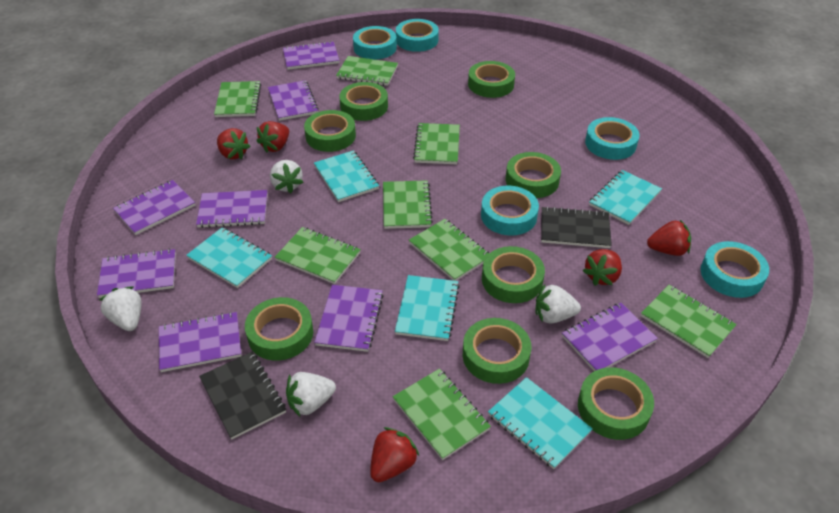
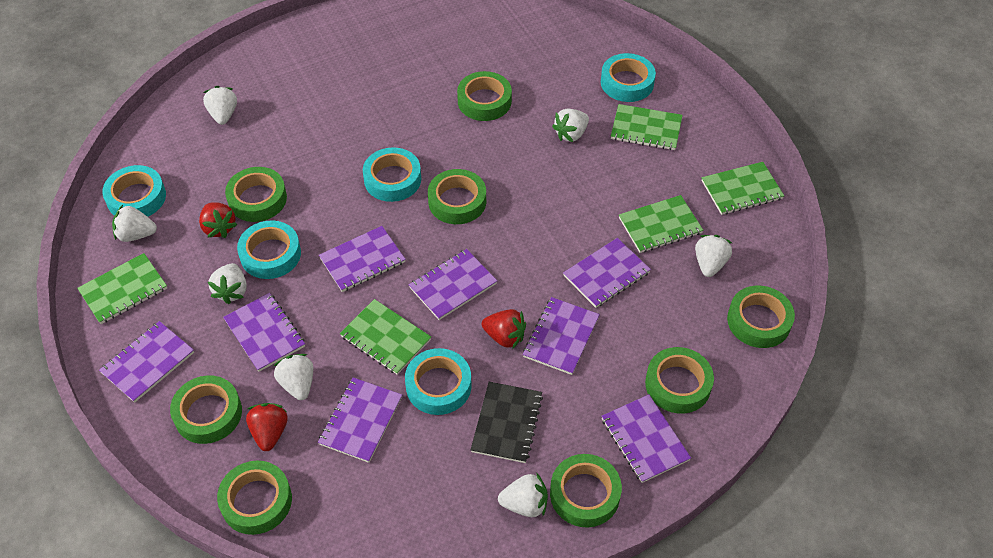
black notebook: 2 -> 1
green notebook: 8 -> 5
red strawberry: 5 -> 3
turquoise notebook: 5 -> 0
white strawberry: 4 -> 7

